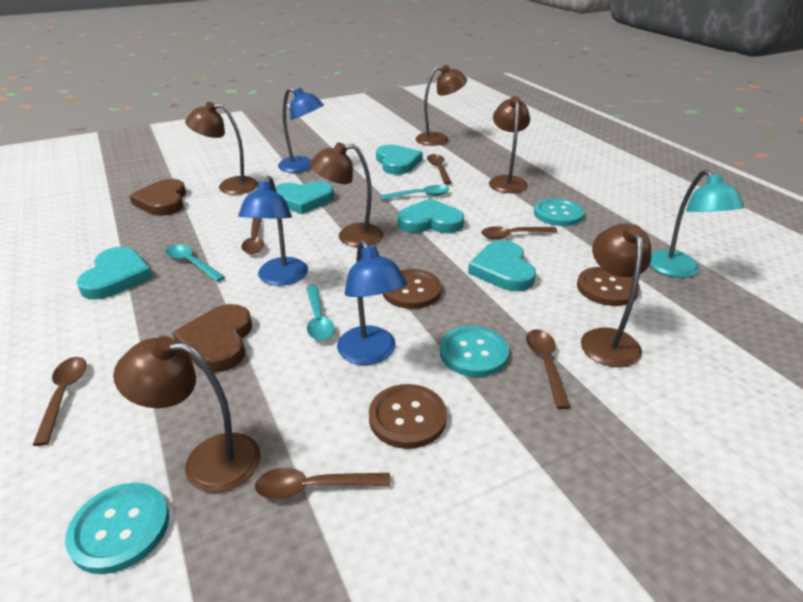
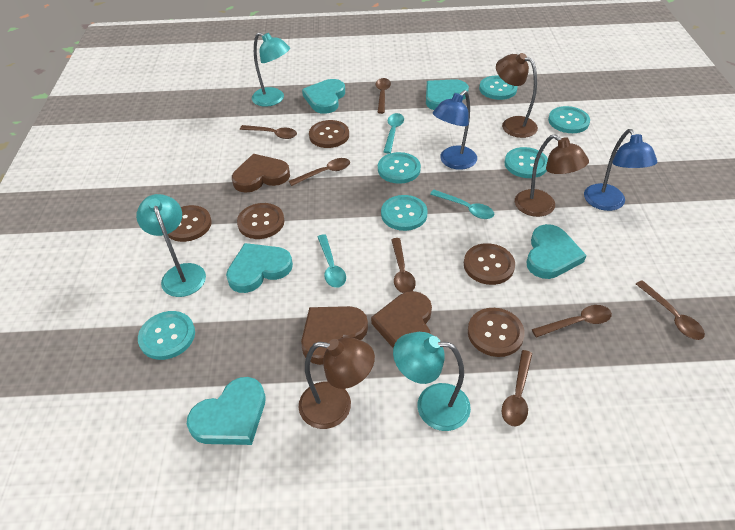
blue lamp: 3 -> 2
brown button: 3 -> 5
brown heart: 2 -> 3
brown lamp: 6 -> 3
brown spoon: 6 -> 7
turquoise button: 3 -> 6
turquoise lamp: 1 -> 3

